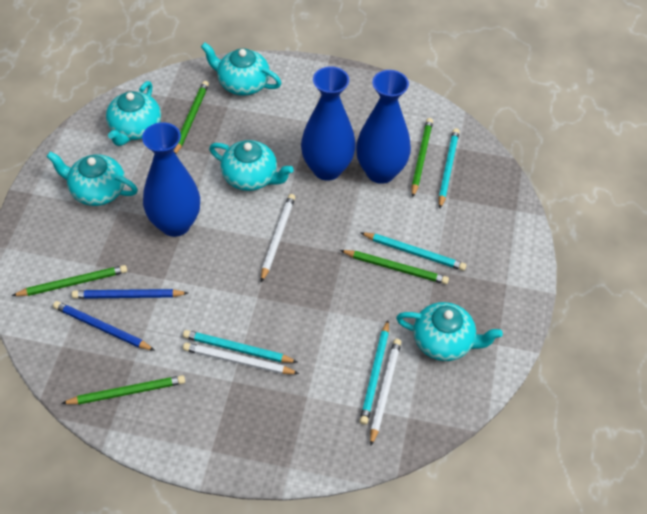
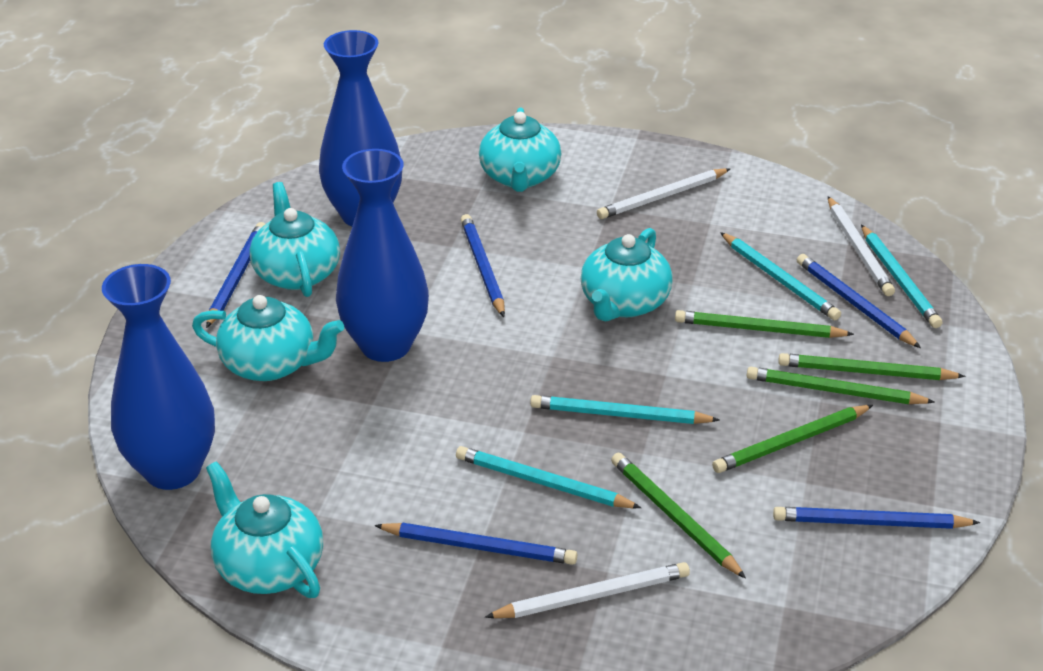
blue pencil: 2 -> 5

